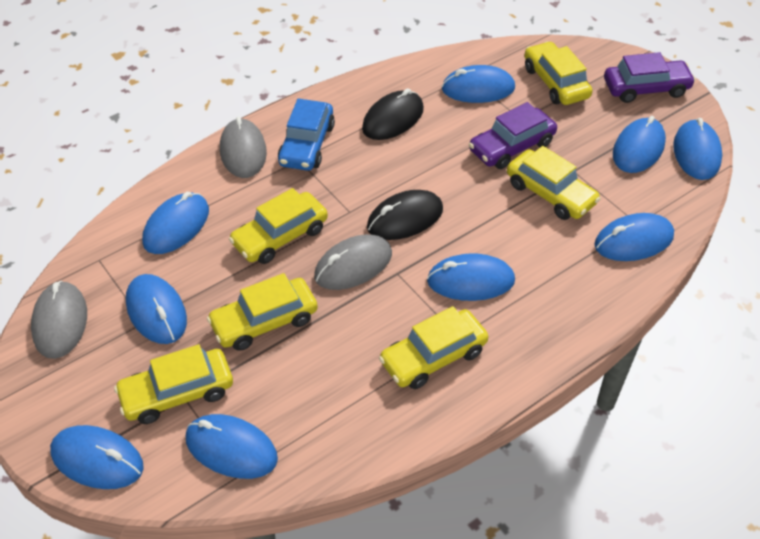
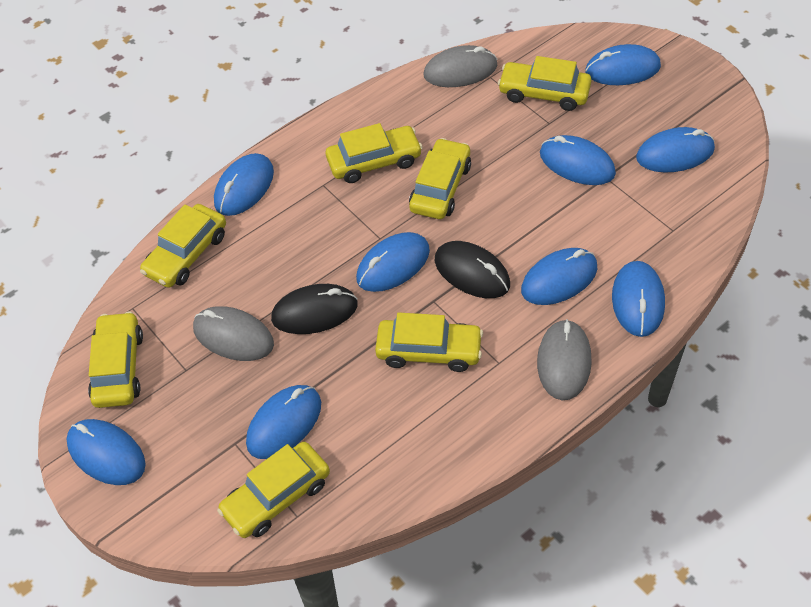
blue car: 1 -> 0
purple car: 2 -> 0
yellow car: 6 -> 7

